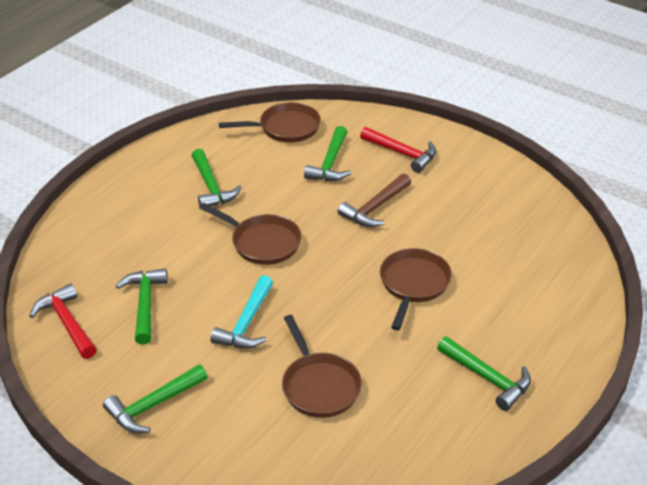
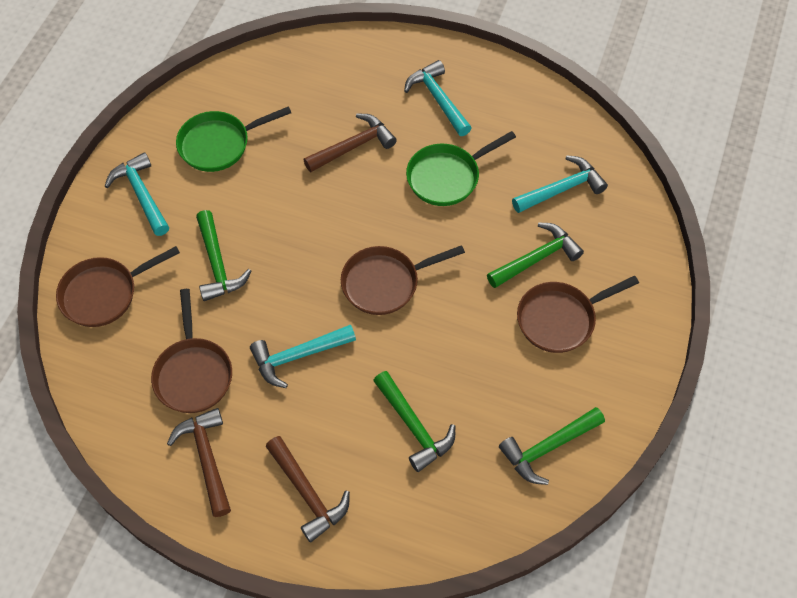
brown hammer: 1 -> 3
green hammer: 5 -> 4
green pan: 0 -> 2
red hammer: 2 -> 0
turquoise hammer: 1 -> 4

